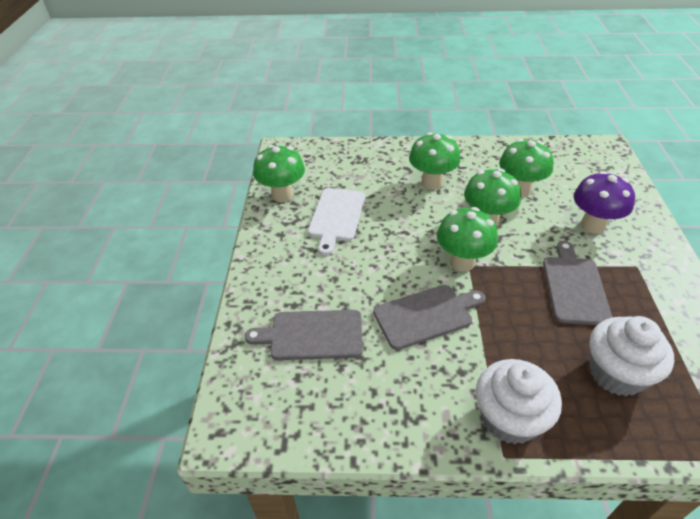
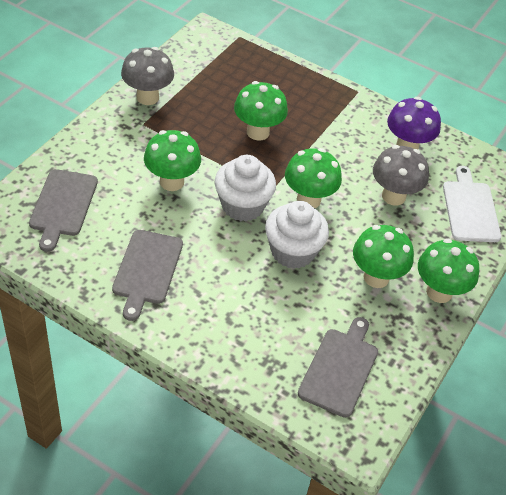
grey mushroom: 0 -> 2

